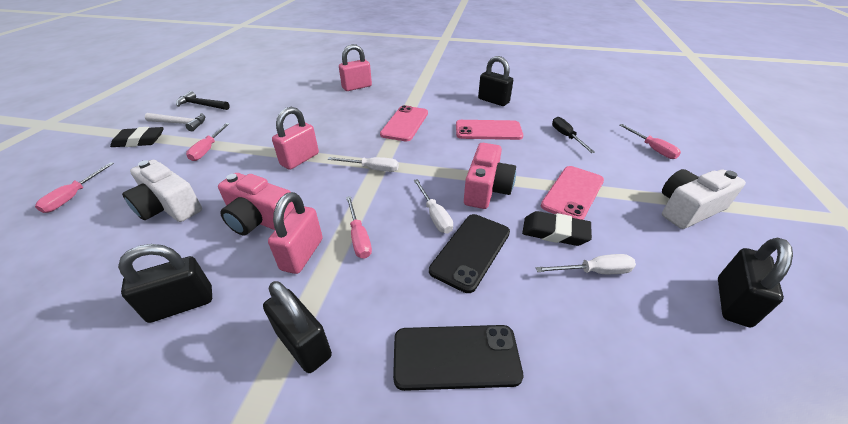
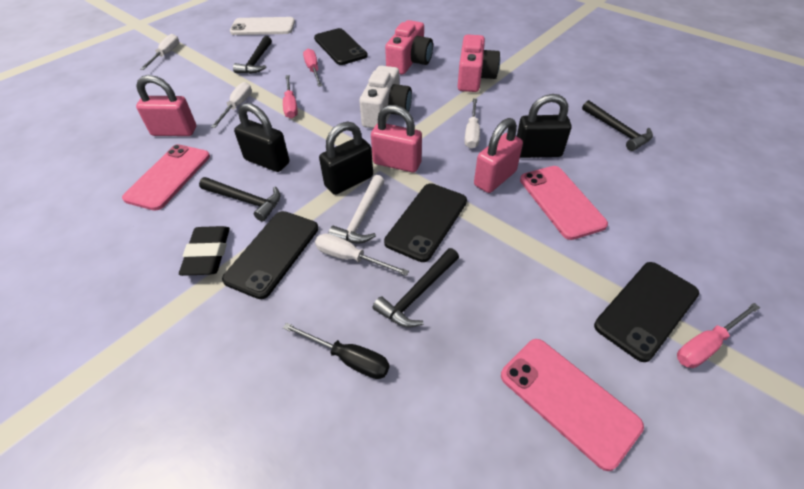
black eraser: 2 -> 1
black hammer: 1 -> 4
black padlock: 4 -> 3
black phone: 2 -> 4
pink screwdriver: 4 -> 3
white camera: 2 -> 1
white phone: 0 -> 1
white screwdriver: 3 -> 4

